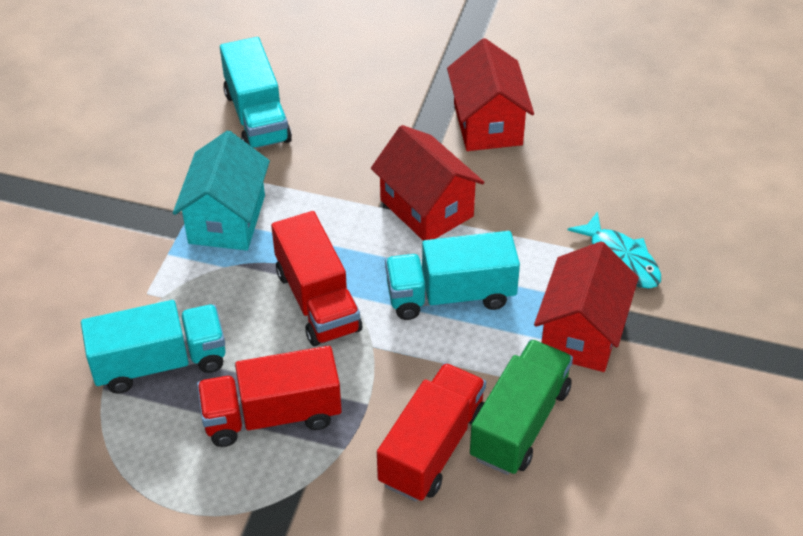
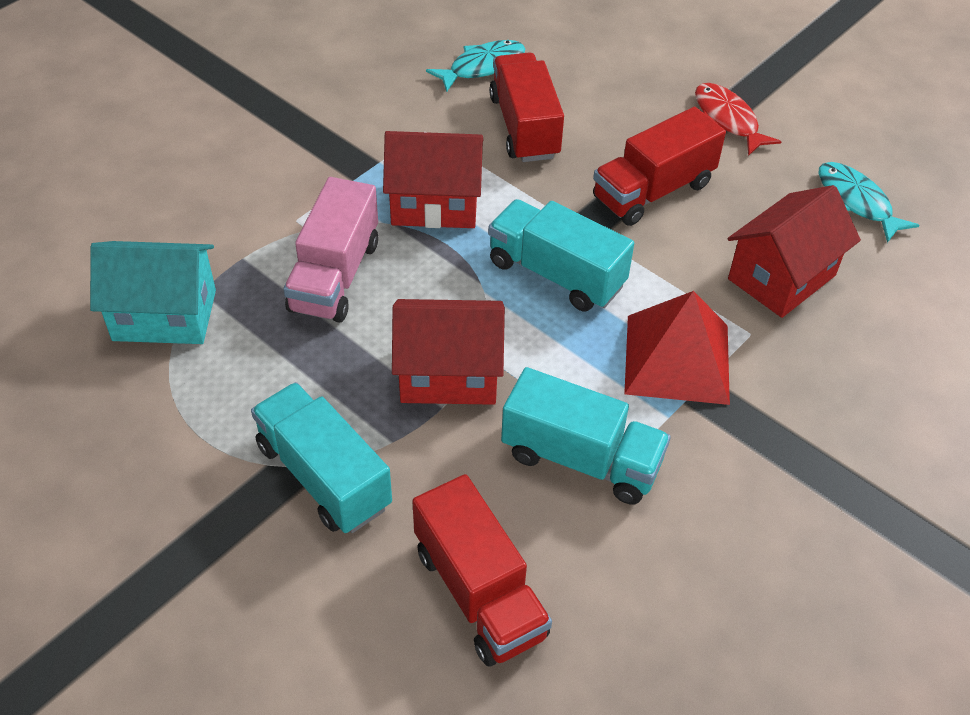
green truck: 1 -> 0
pink truck: 0 -> 1
red fish: 0 -> 1
red pyramid: 0 -> 1
turquoise fish: 1 -> 2

